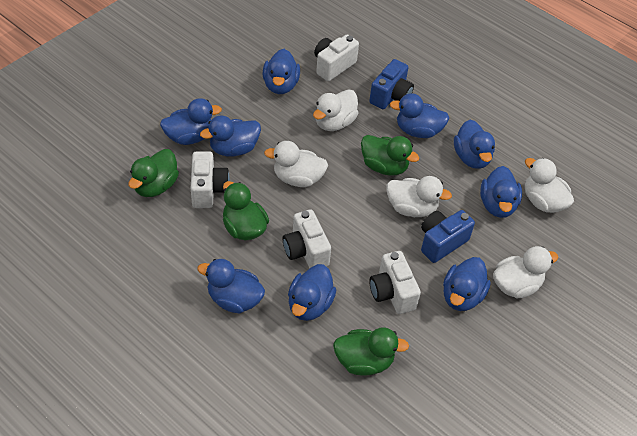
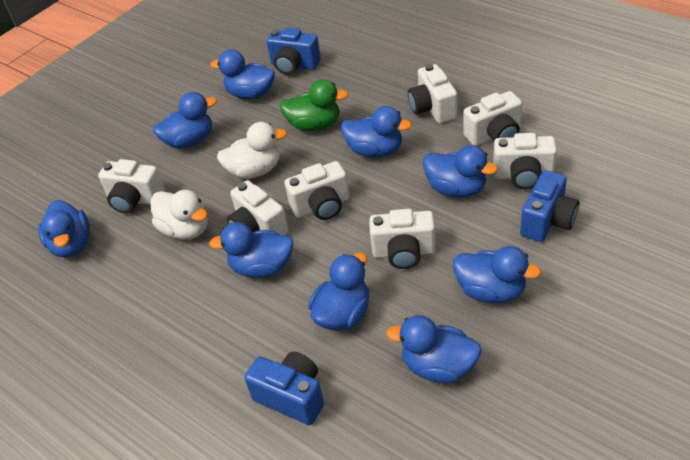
blue camera: 2 -> 3
green duck: 4 -> 1
white camera: 4 -> 7
white duck: 5 -> 2

